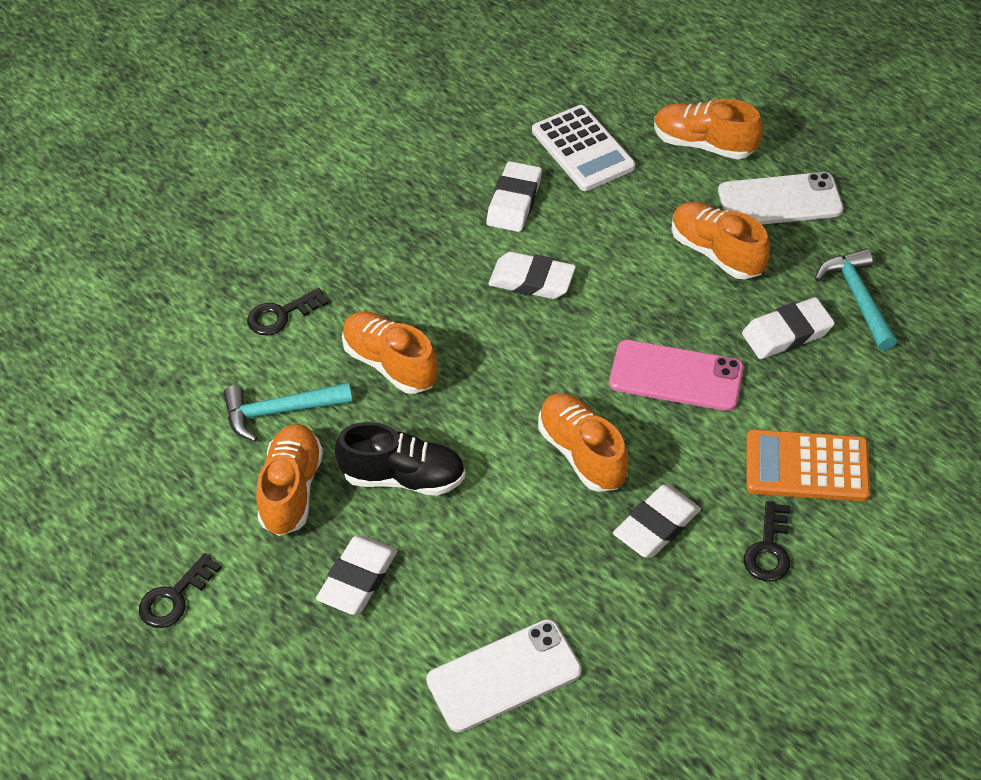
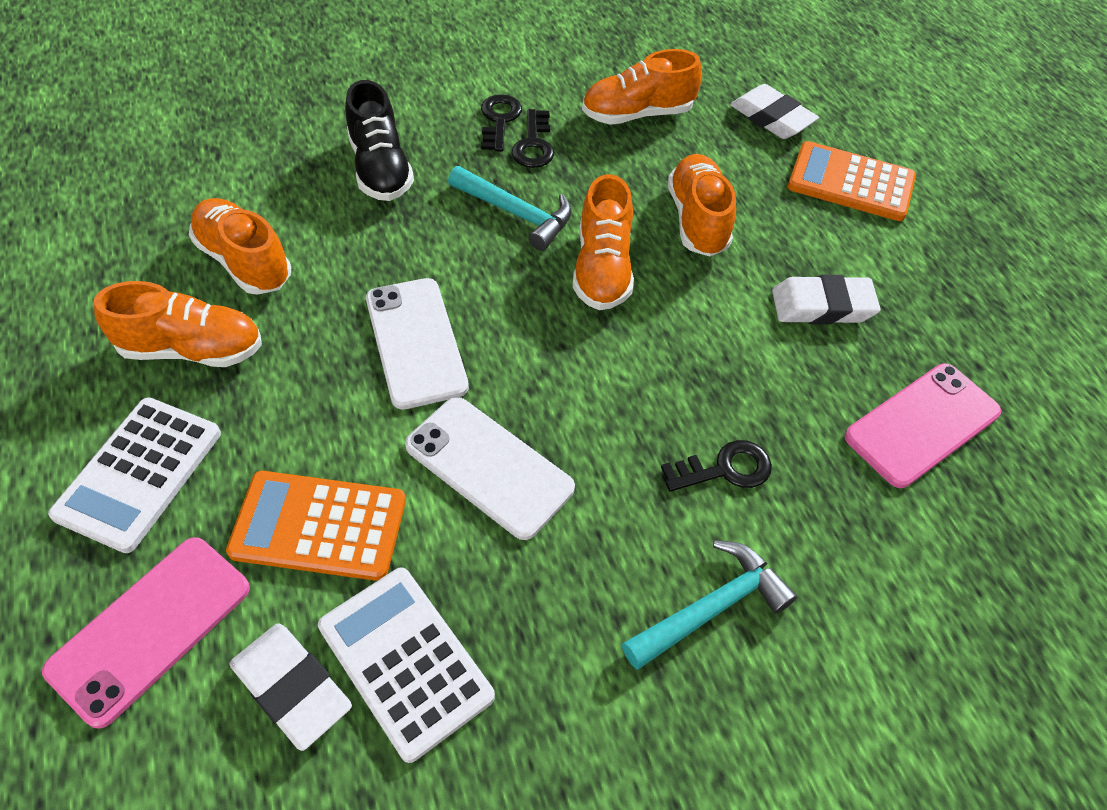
orange calculator: 1 -> 2
pink phone: 1 -> 2
white calculator: 1 -> 2
white eraser: 5 -> 3

